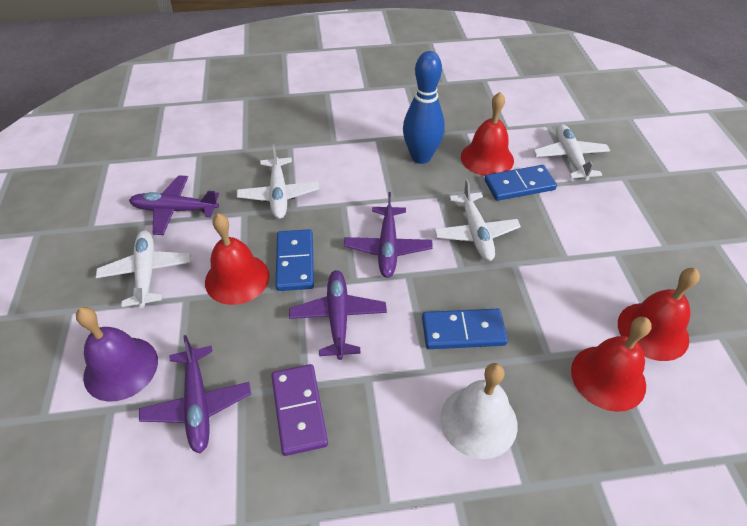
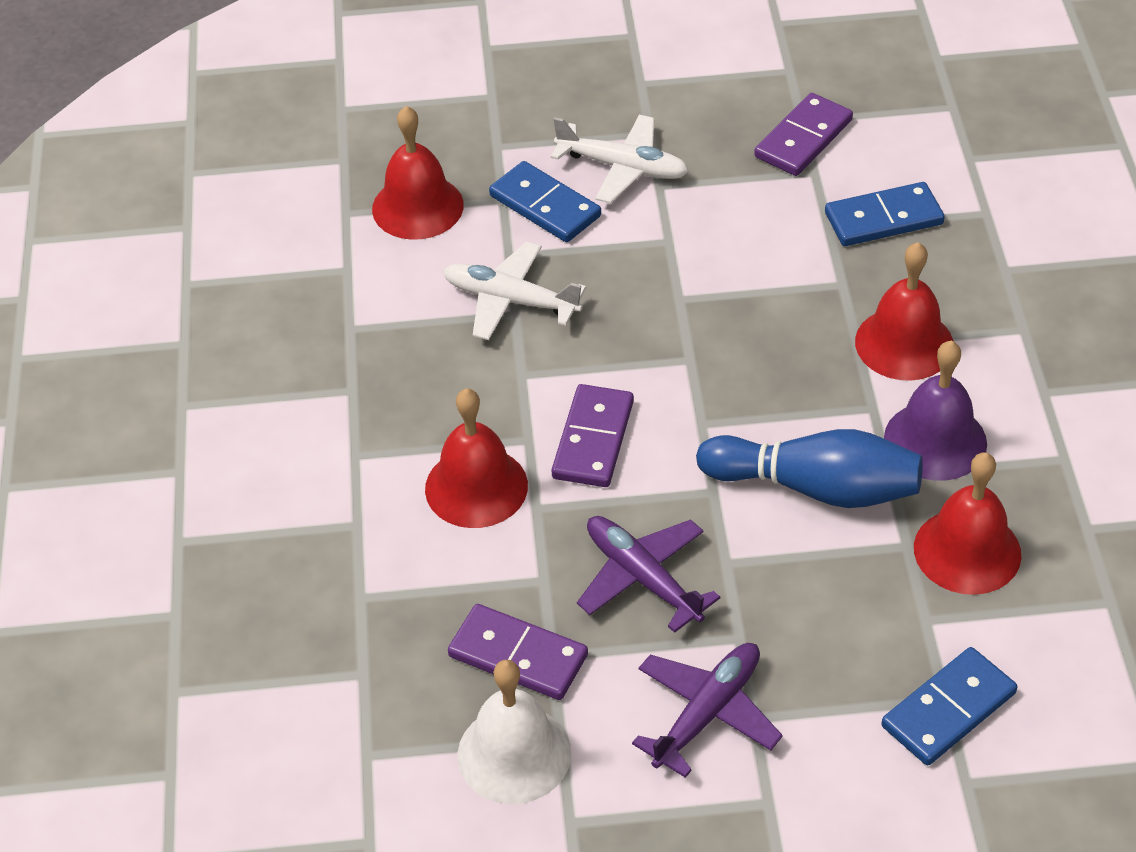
purple domino: 1 -> 3
purple plane: 4 -> 2
white plane: 4 -> 2

